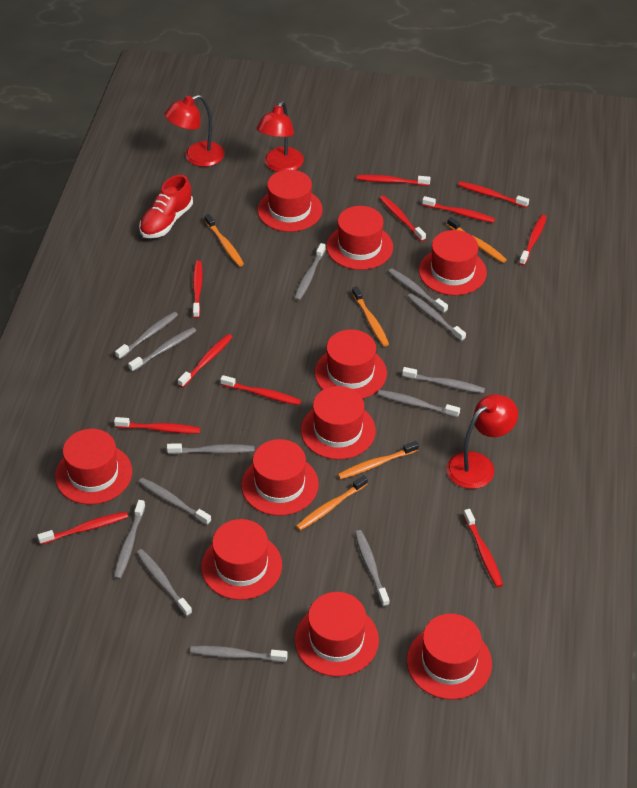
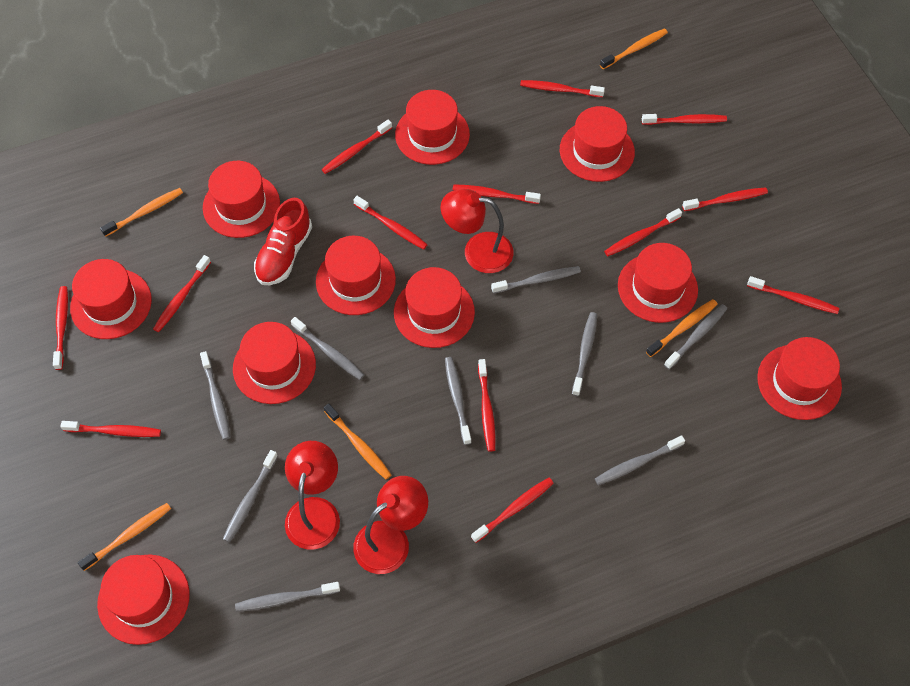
grey toothbrush: 13 -> 9
red toothbrush: 11 -> 13

